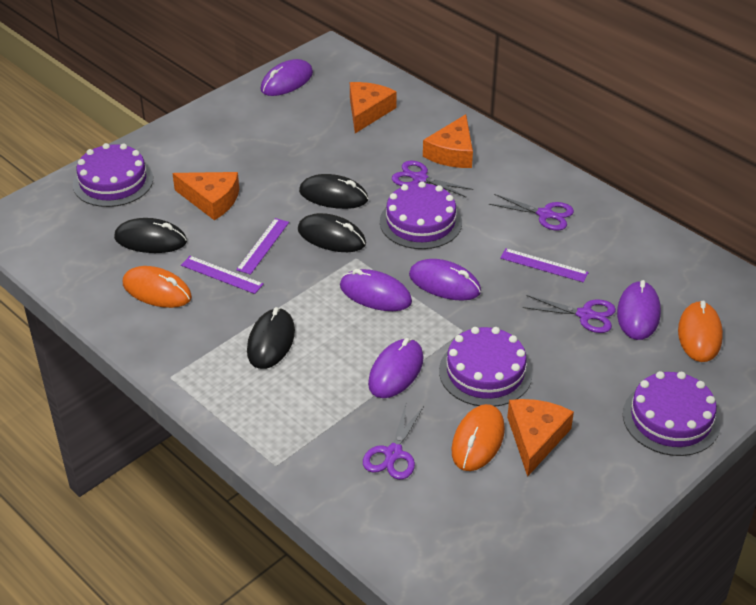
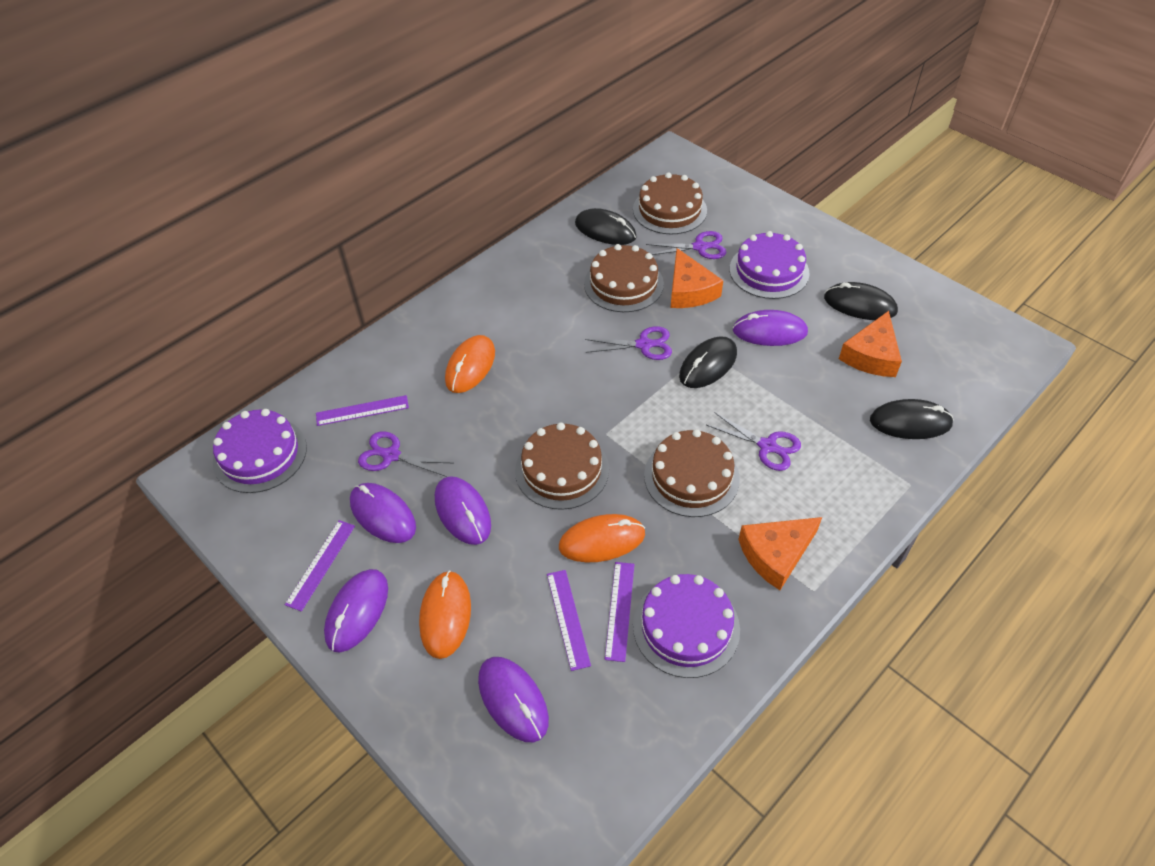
brown cake: 0 -> 4
orange cheese: 4 -> 3
purple cake: 4 -> 3
purple ruler: 3 -> 4

